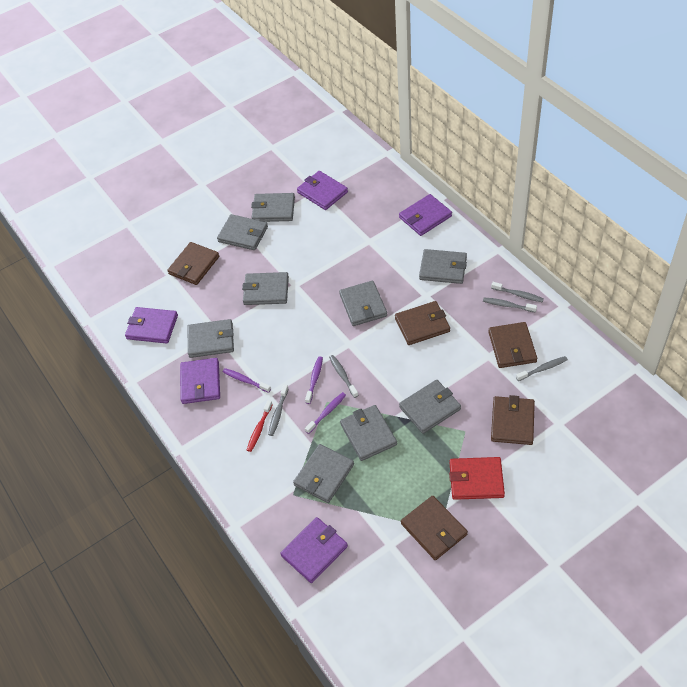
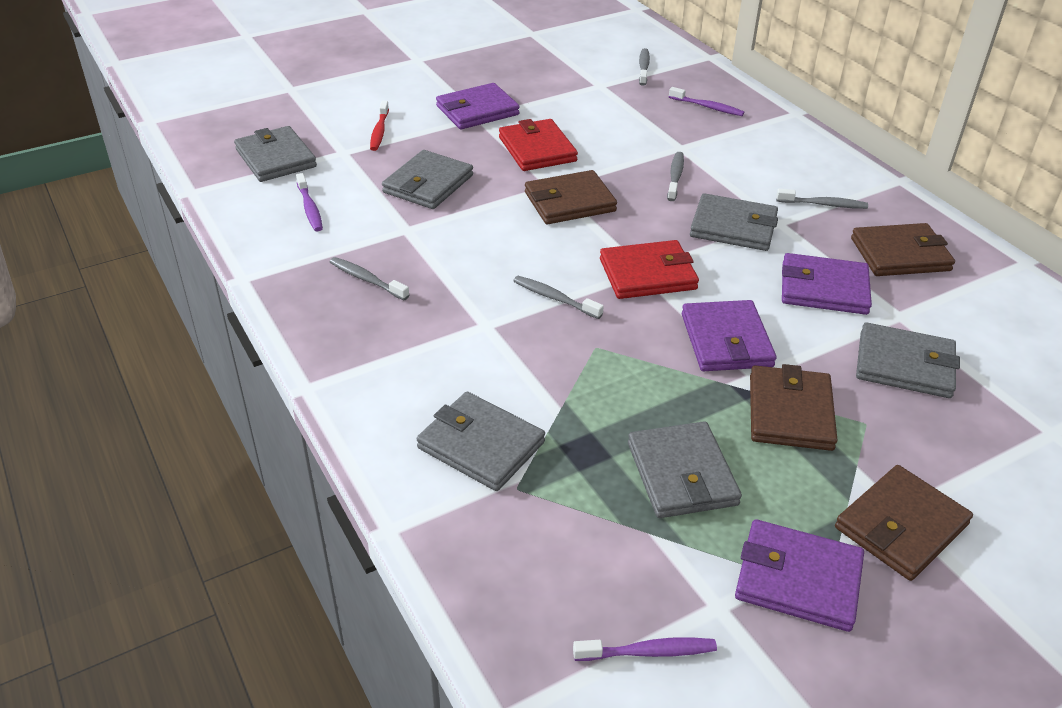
brown wallet: 5 -> 4
grey wallet: 9 -> 6
purple wallet: 5 -> 4
red wallet: 1 -> 2

